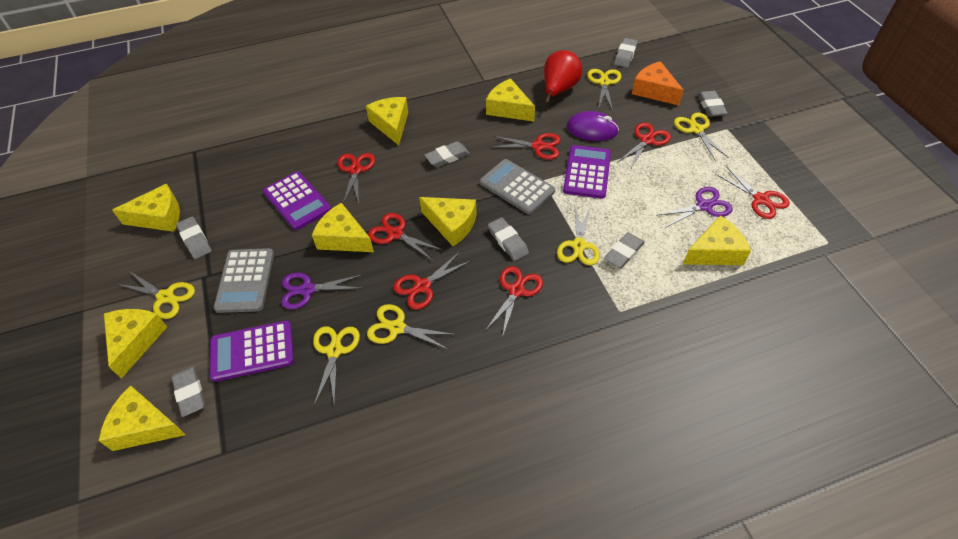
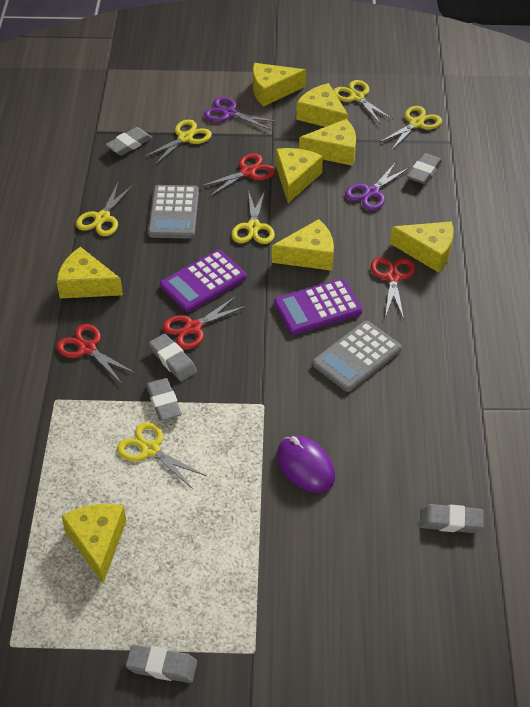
grey eraser: 7 -> 6
orange cheese: 1 -> 0
purple calculator: 3 -> 2
red pear: 1 -> 0
red scissors: 7 -> 4

